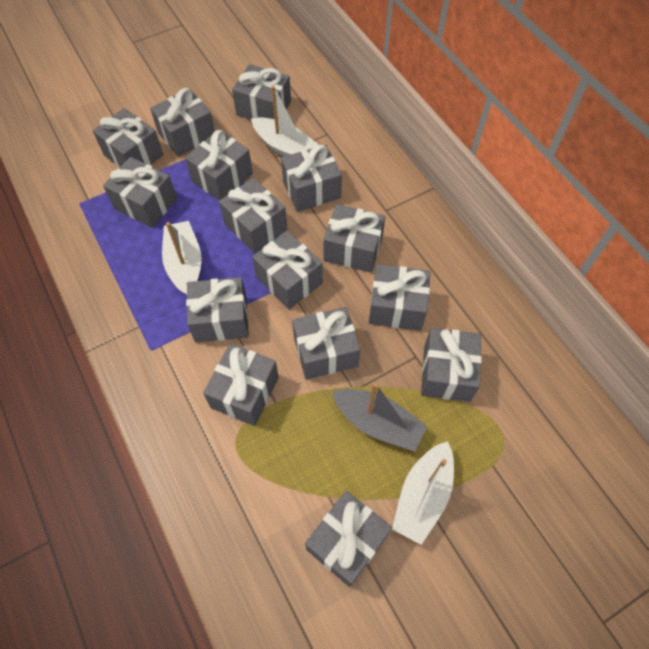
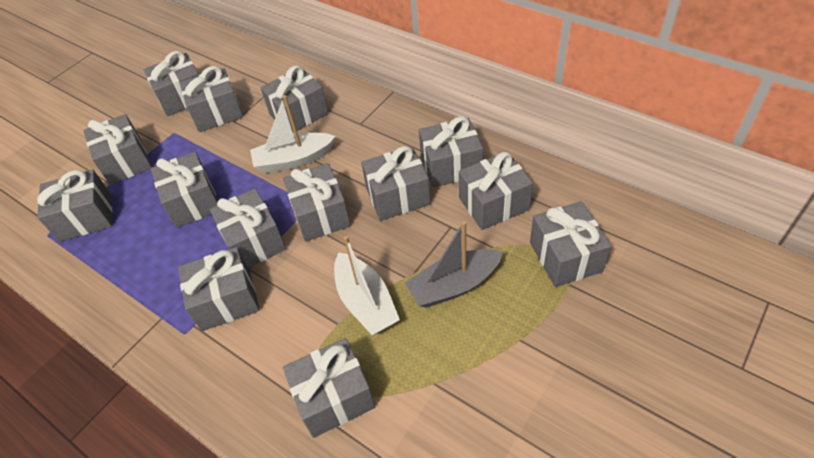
grey gift: 15 -> 14
white boat: 3 -> 2

